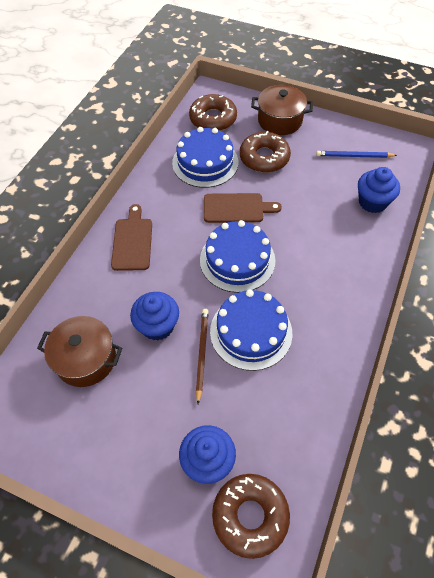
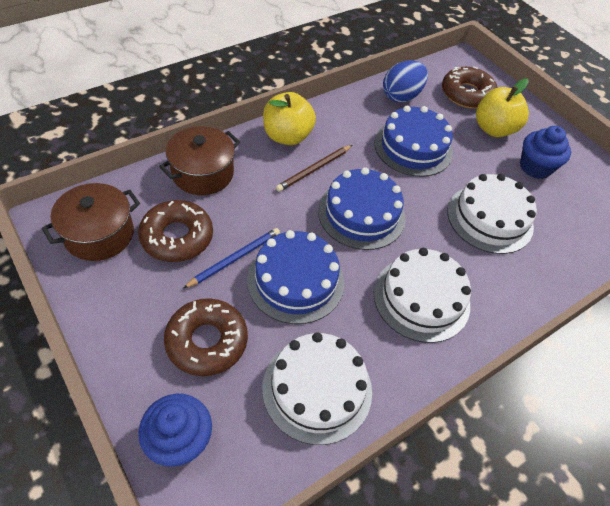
blue cupcake: 3 -> 2
blue egg: 0 -> 1
brown cutting board: 2 -> 0
white cake: 0 -> 3
yellow apple: 0 -> 2

